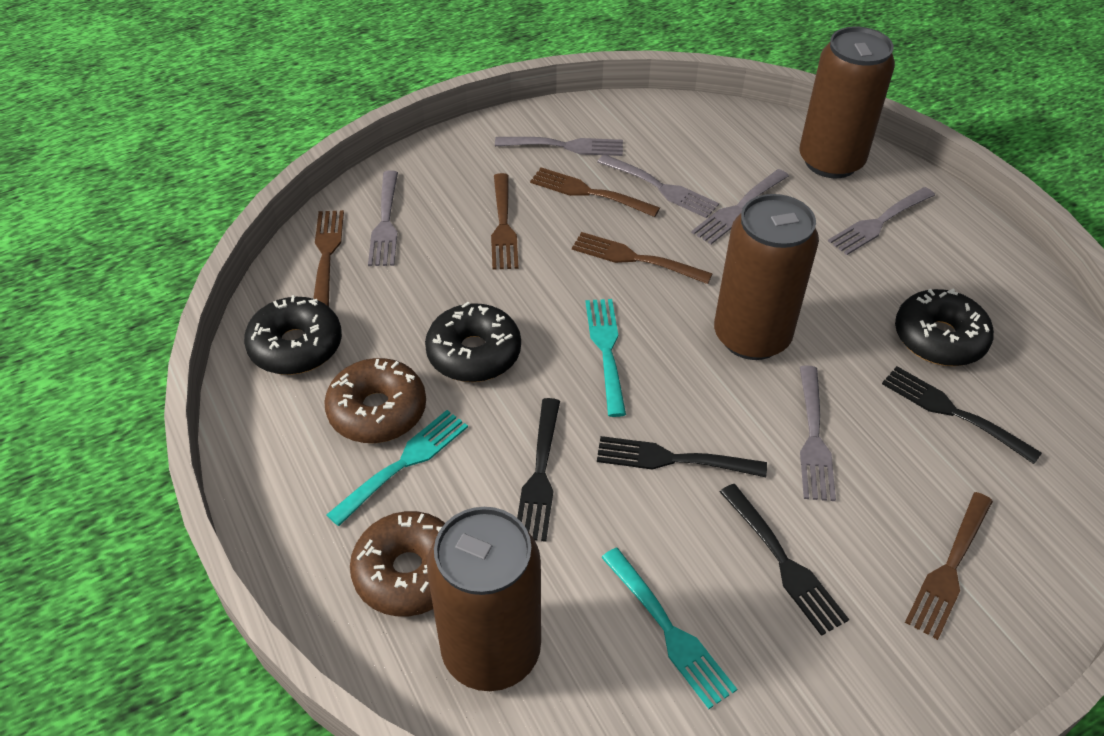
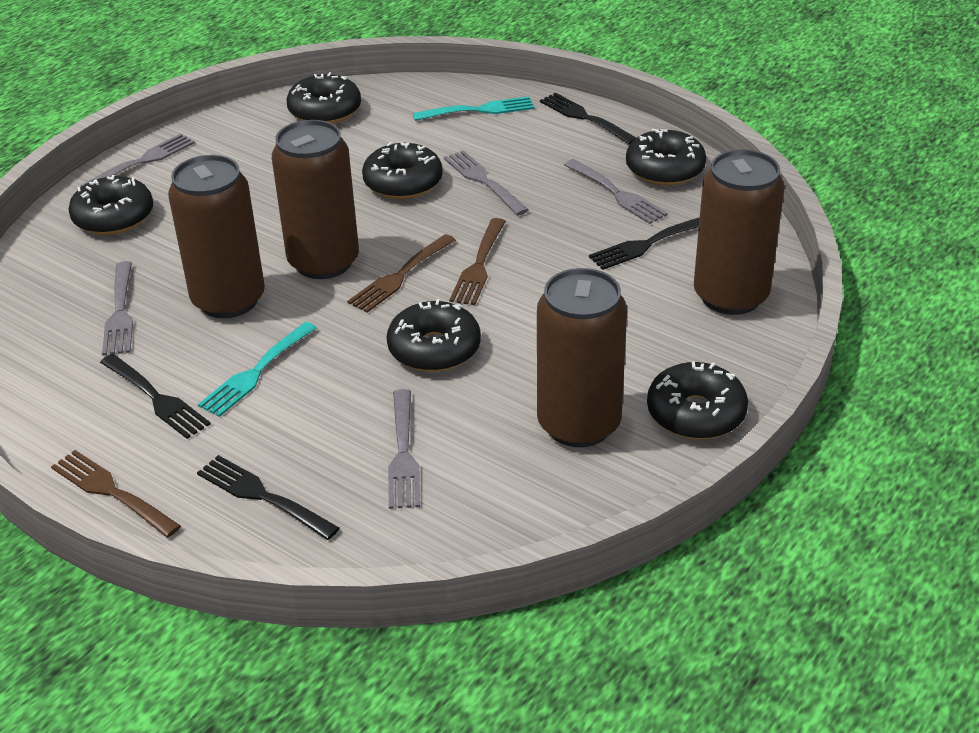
black donut: 3 -> 6
brown can: 3 -> 4
brown donut: 2 -> 0
brown fork: 5 -> 3
grey fork: 6 -> 5
turquoise fork: 3 -> 2

